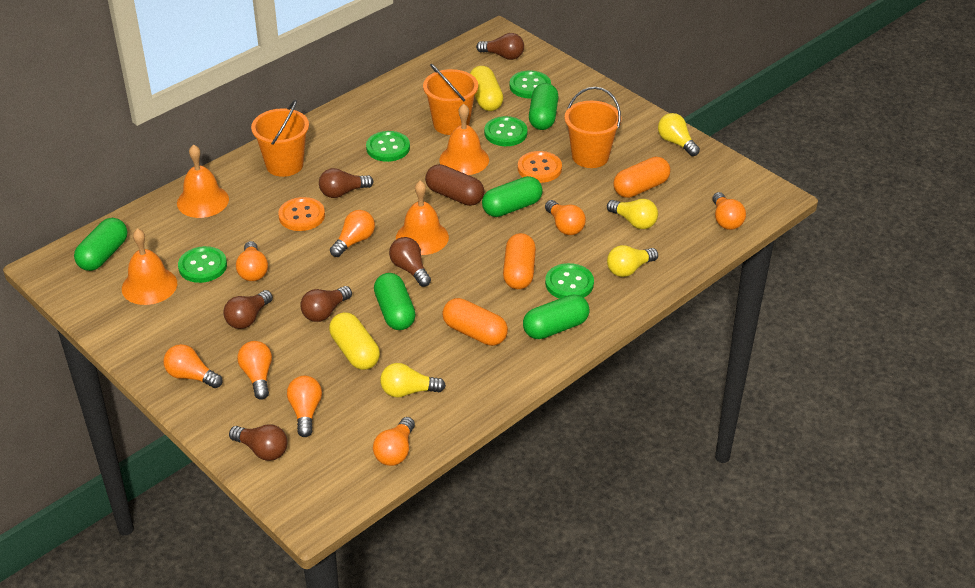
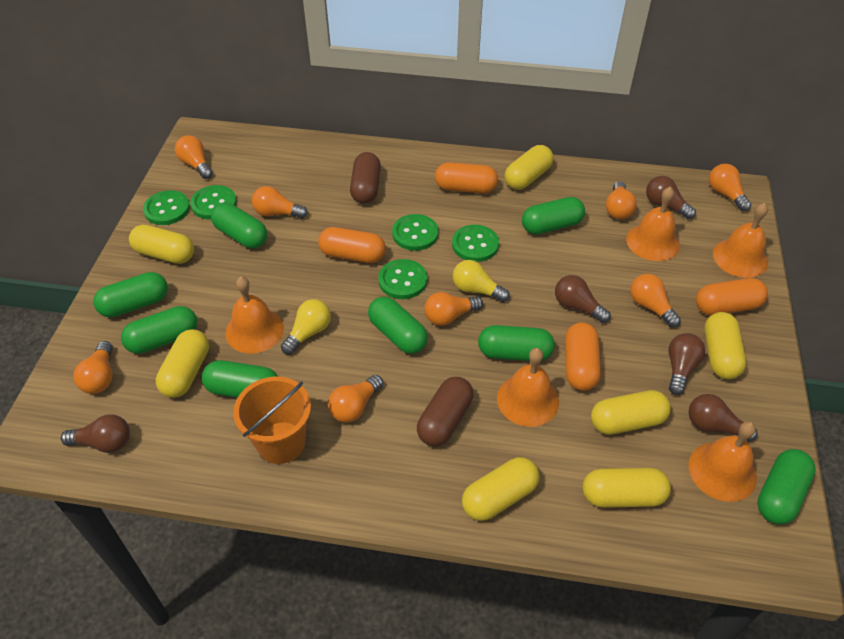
brown capsule: 1 -> 2
brown light bulb: 6 -> 5
green capsule: 5 -> 8
orange bell: 4 -> 5
orange bucket: 3 -> 1
orange button: 2 -> 0
orange capsule: 3 -> 4
yellow capsule: 2 -> 7
yellow light bulb: 4 -> 2

